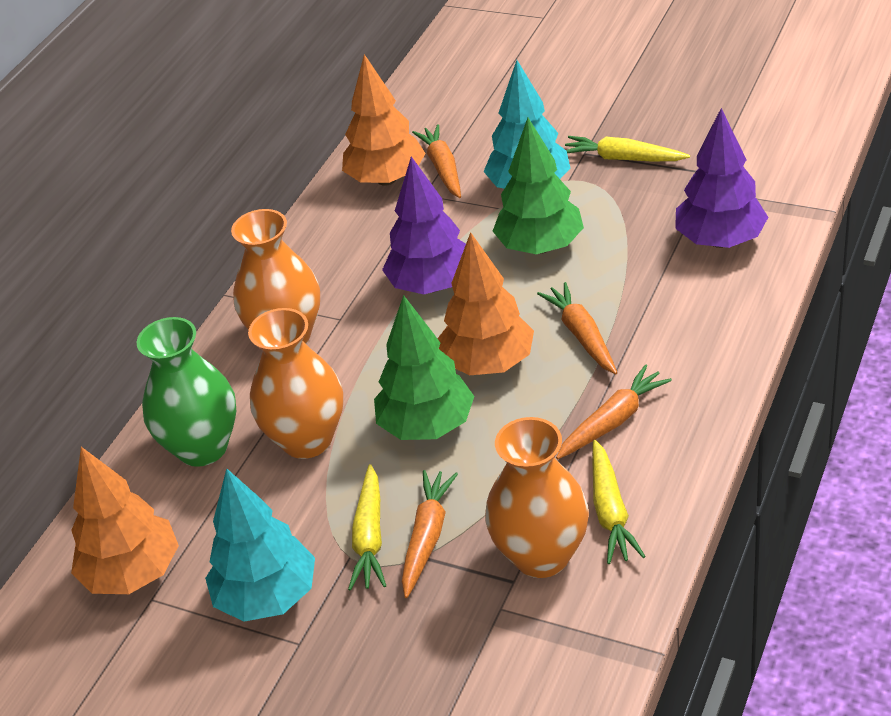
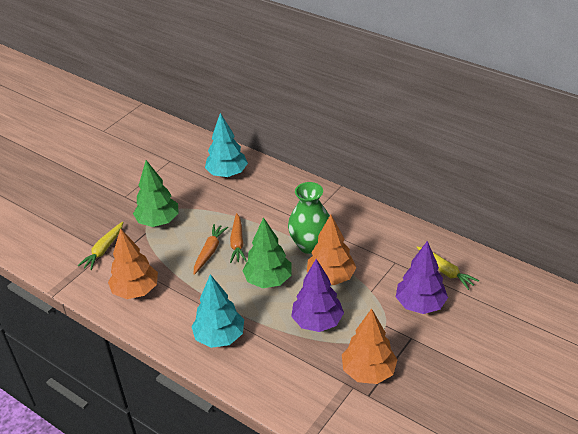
orange carrot: 4 -> 2
orange vase: 3 -> 0
yellow carrot: 3 -> 2

